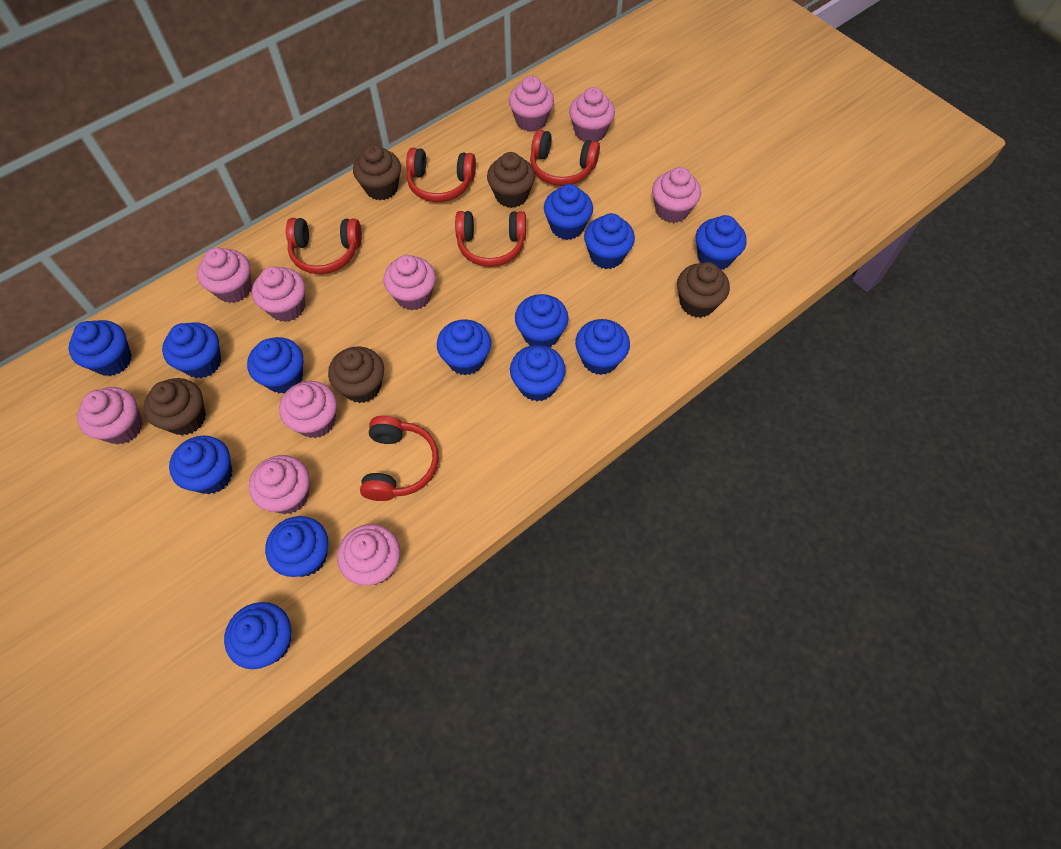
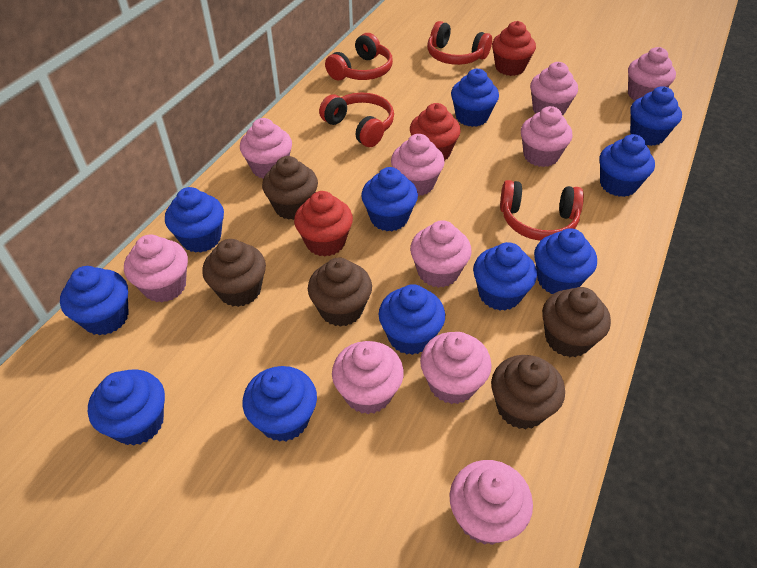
blue cupcake: 13 -> 11
red cupcake: 0 -> 3
red headphones: 5 -> 4

